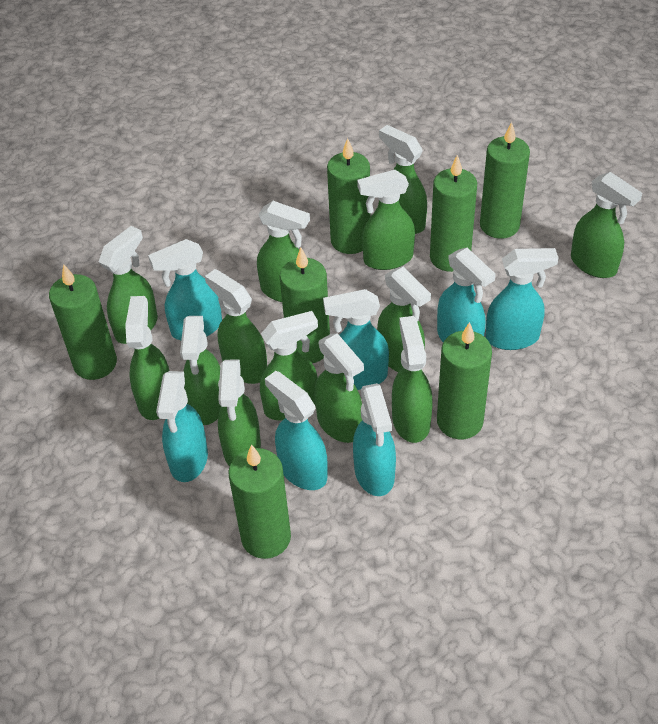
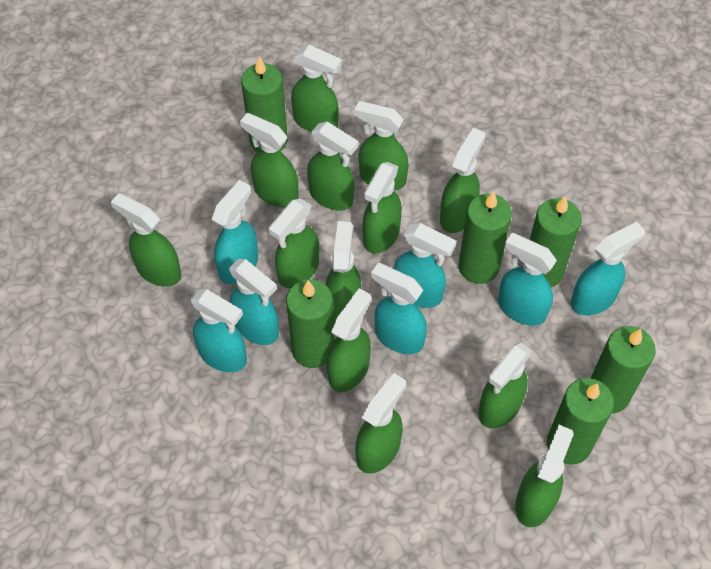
green candle: 7 -> 6

